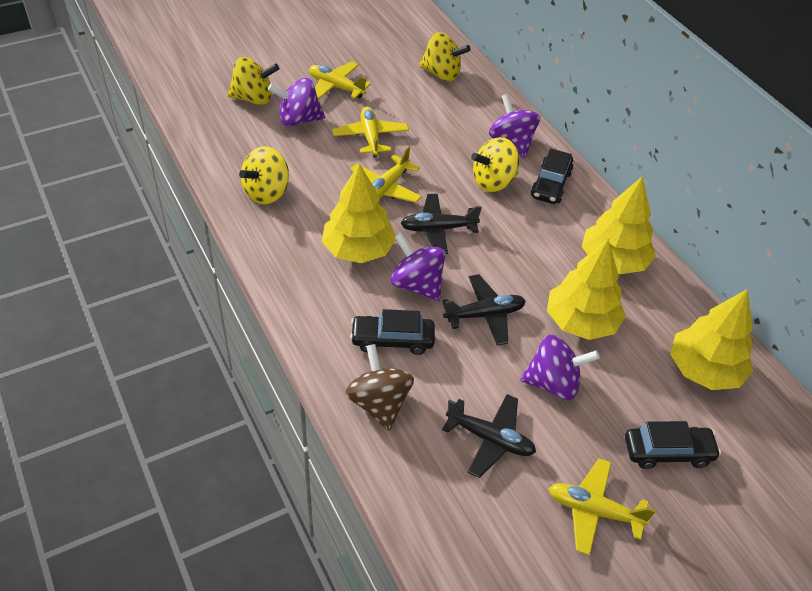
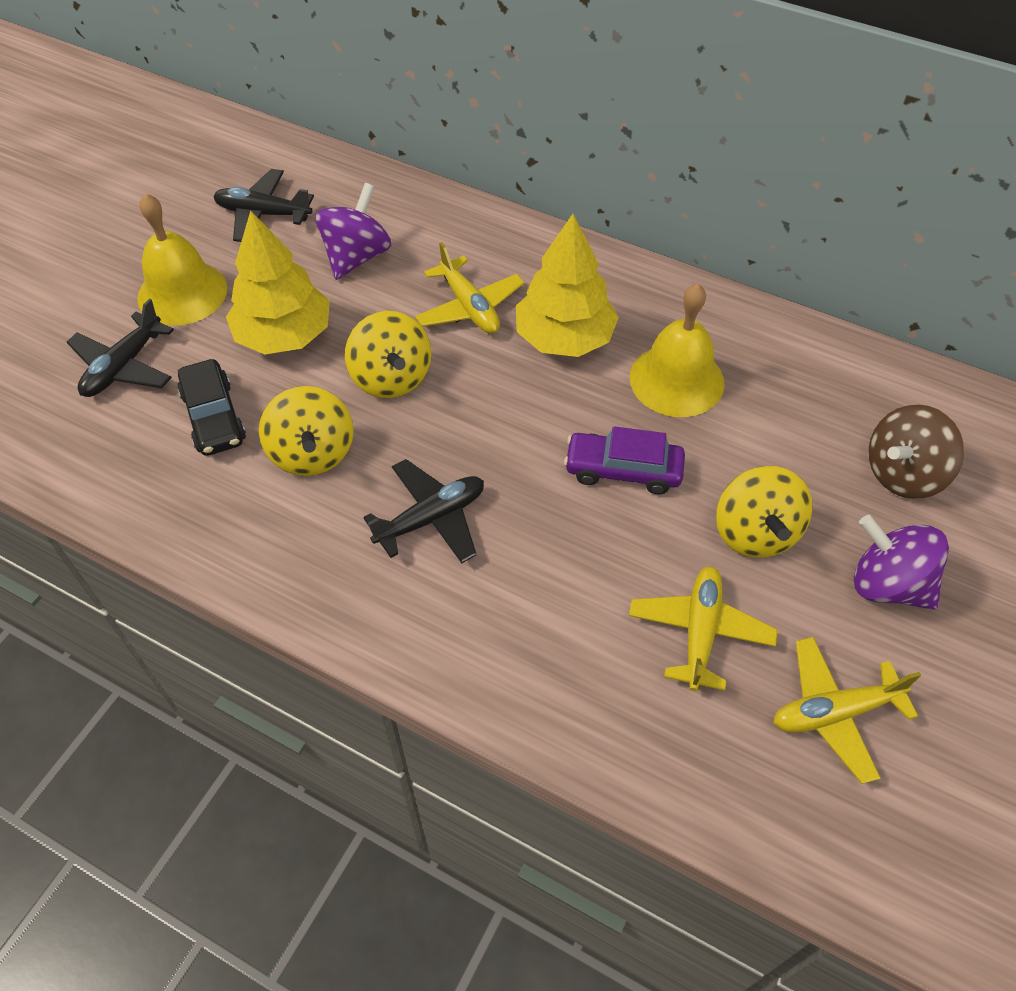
black car: 3 -> 1
purple car: 0 -> 1
purple spinning top: 4 -> 2
yellow bell: 0 -> 2
yellow plane: 4 -> 3
yellow spinning top: 4 -> 3
yellow tree: 4 -> 2

